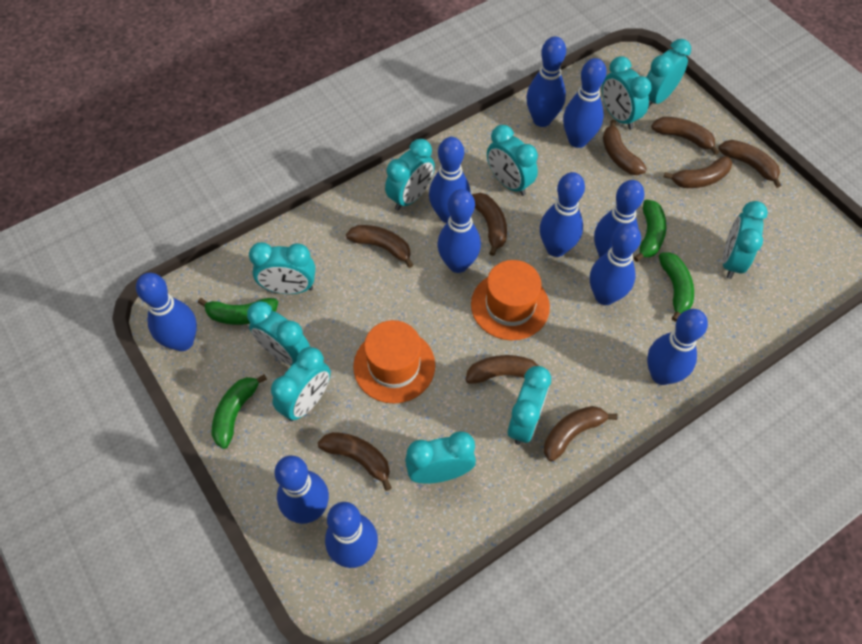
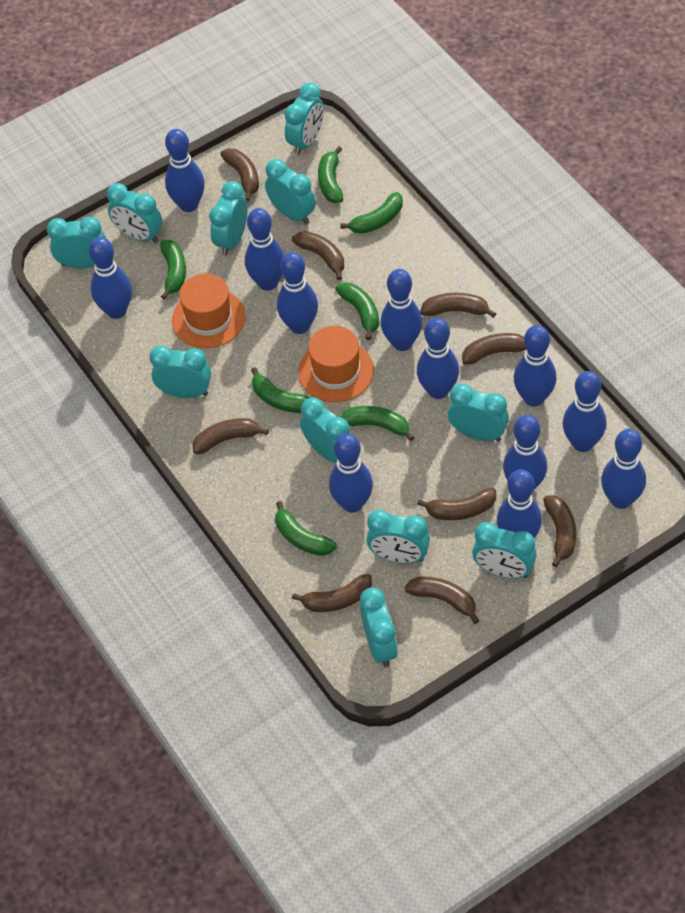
blue bowling pin: 11 -> 12
green banana: 4 -> 7
turquoise clock: 10 -> 11

